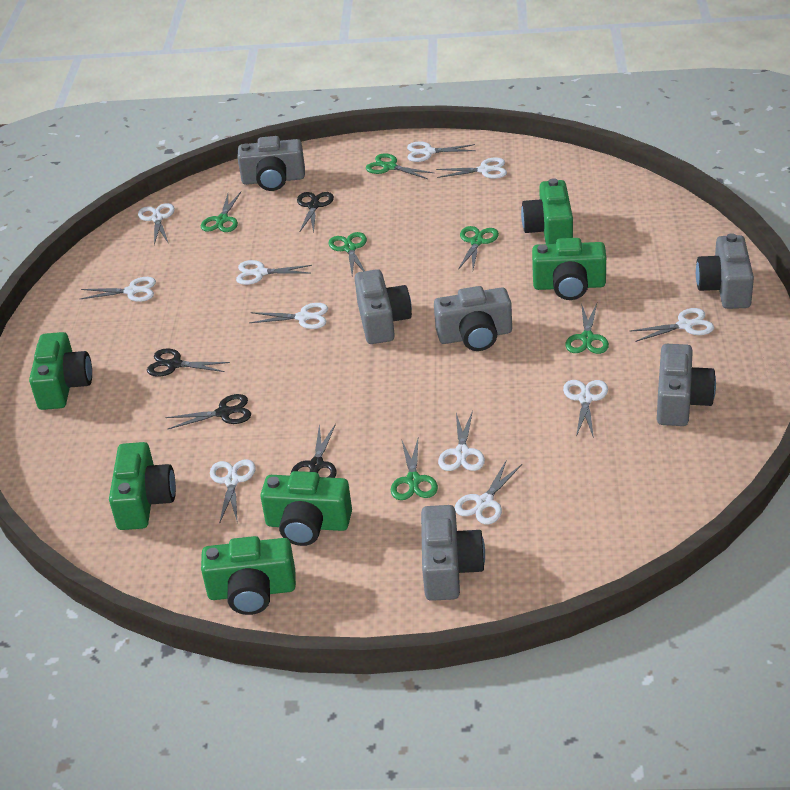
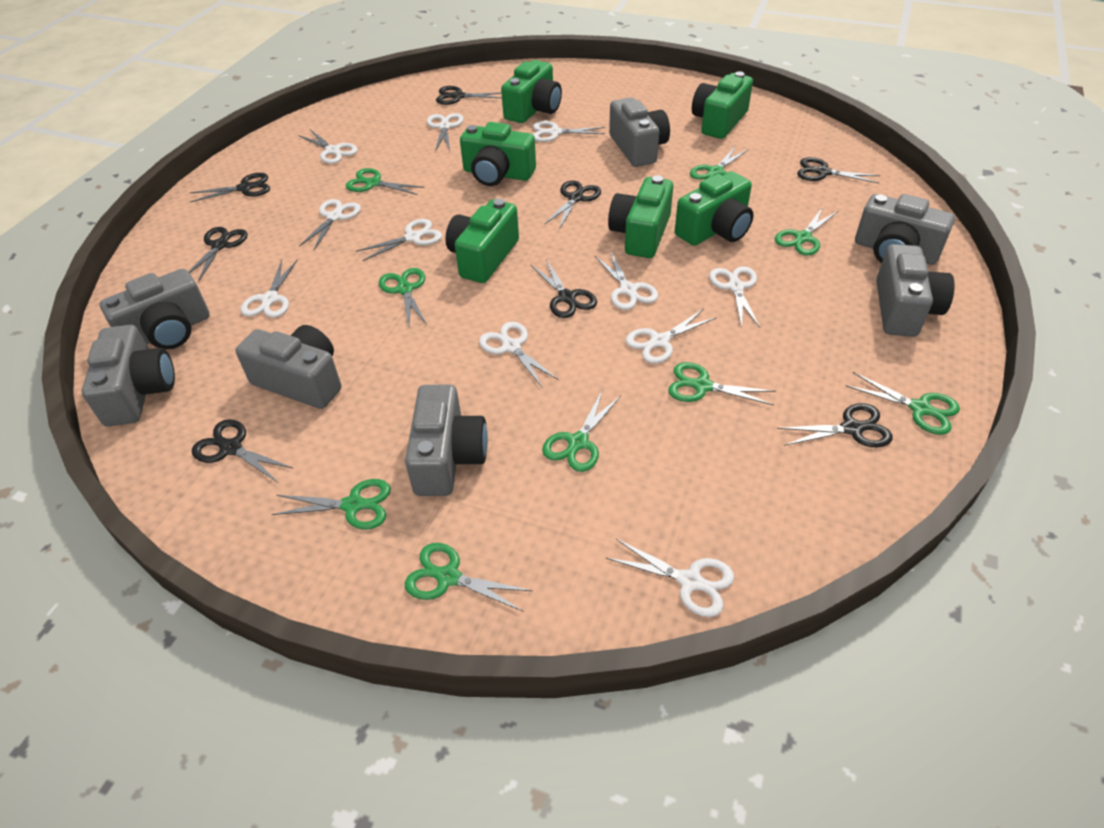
black scissors: 4 -> 8
green scissors: 6 -> 9
grey camera: 6 -> 7

